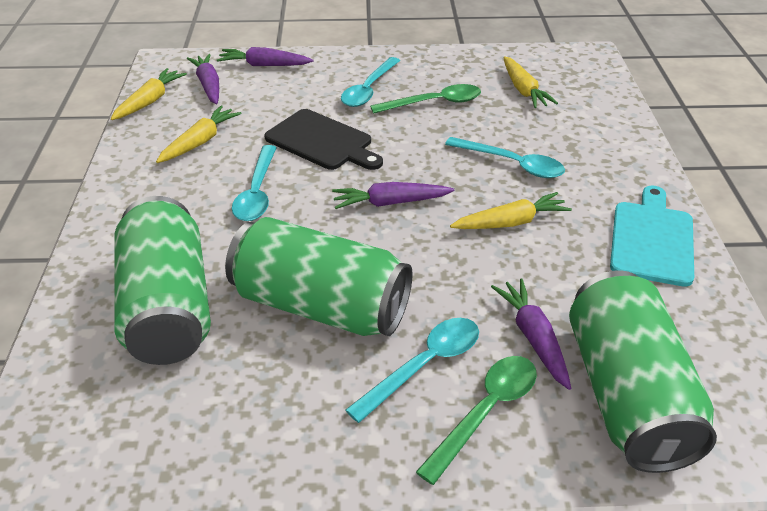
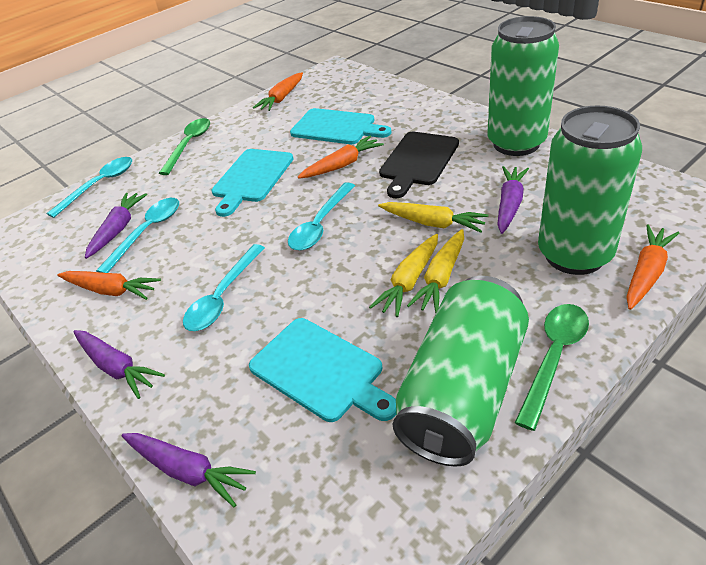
orange carrot: 0 -> 4
turquoise cutting board: 1 -> 3
yellow carrot: 4 -> 3

